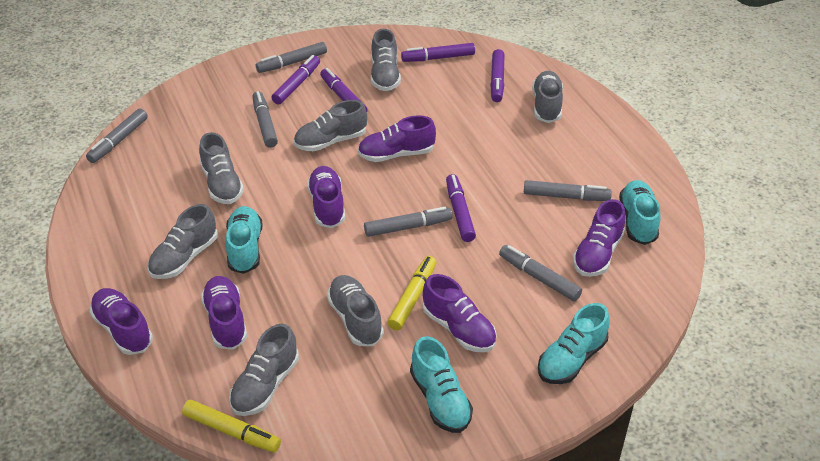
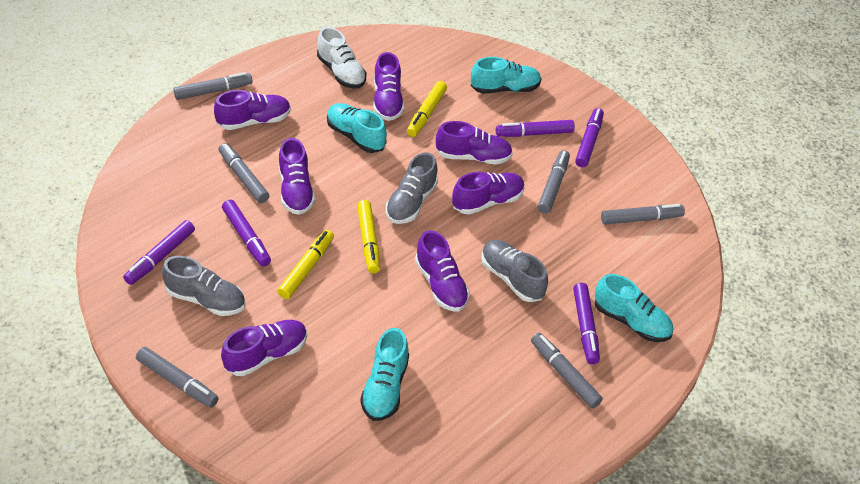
grey shoe: 7 -> 3
purple shoe: 6 -> 7
white shoe: 0 -> 1
yellow marker: 2 -> 3

